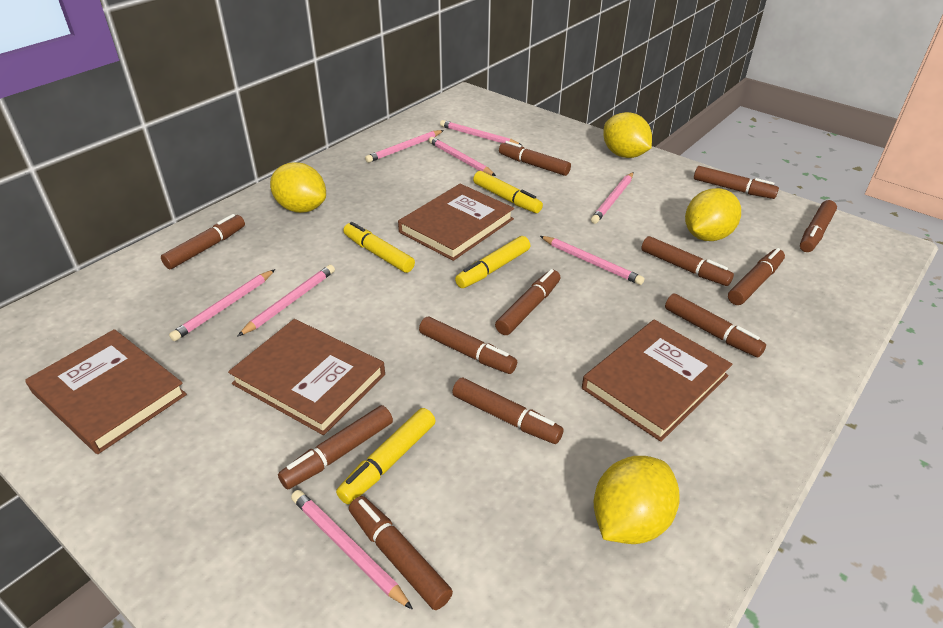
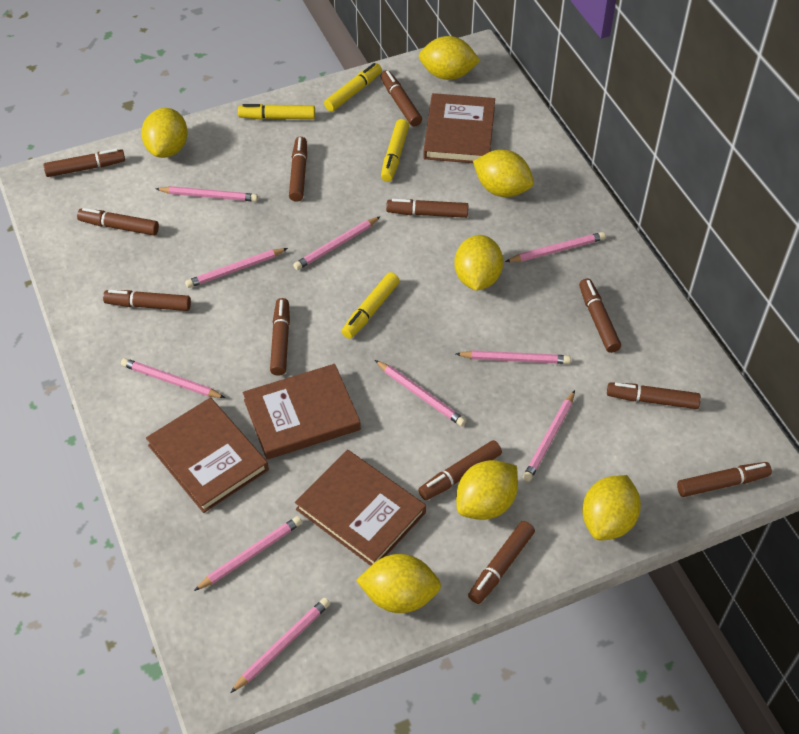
pink pencil: 8 -> 10
yellow lemon: 4 -> 7

